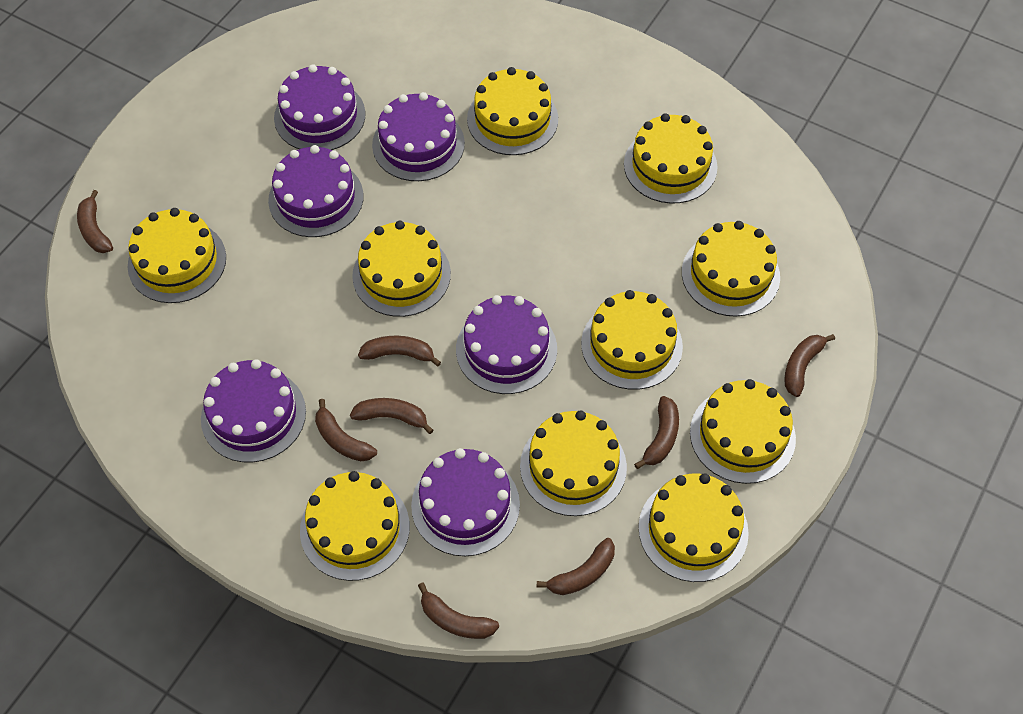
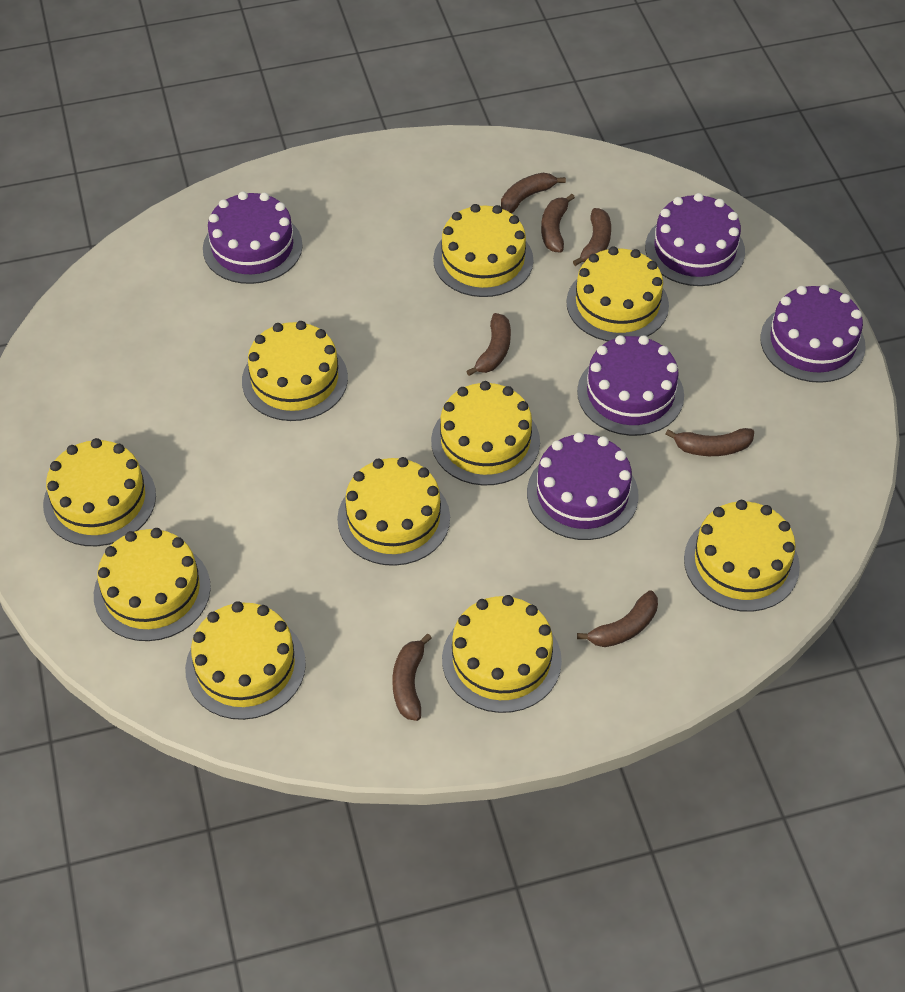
brown banana: 8 -> 7
purple cake: 6 -> 5

